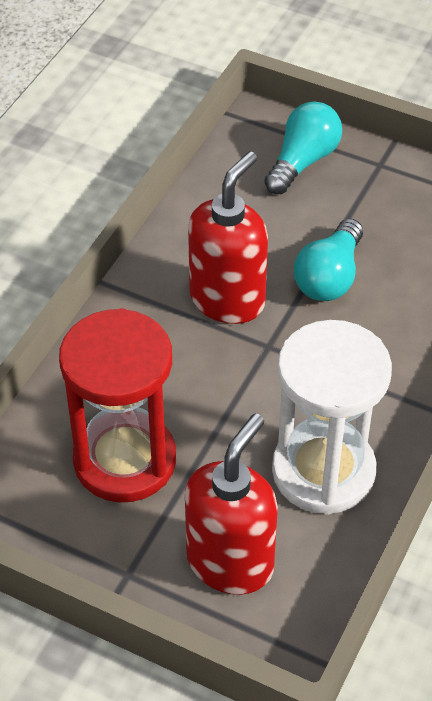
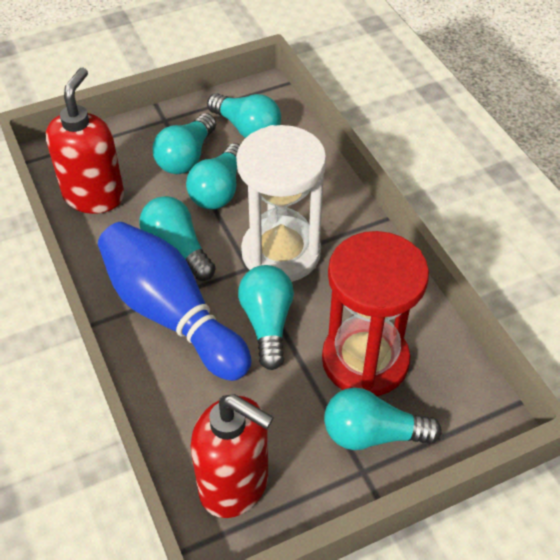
blue bowling pin: 0 -> 1
turquoise light bulb: 2 -> 6

